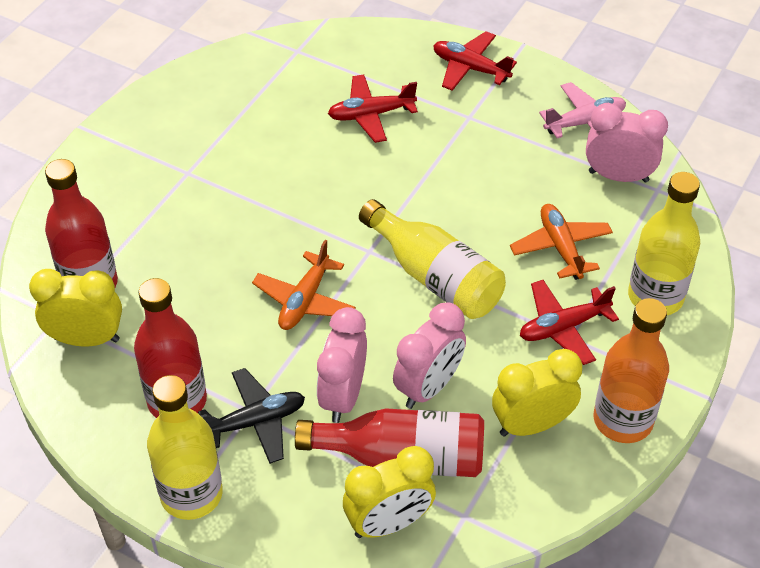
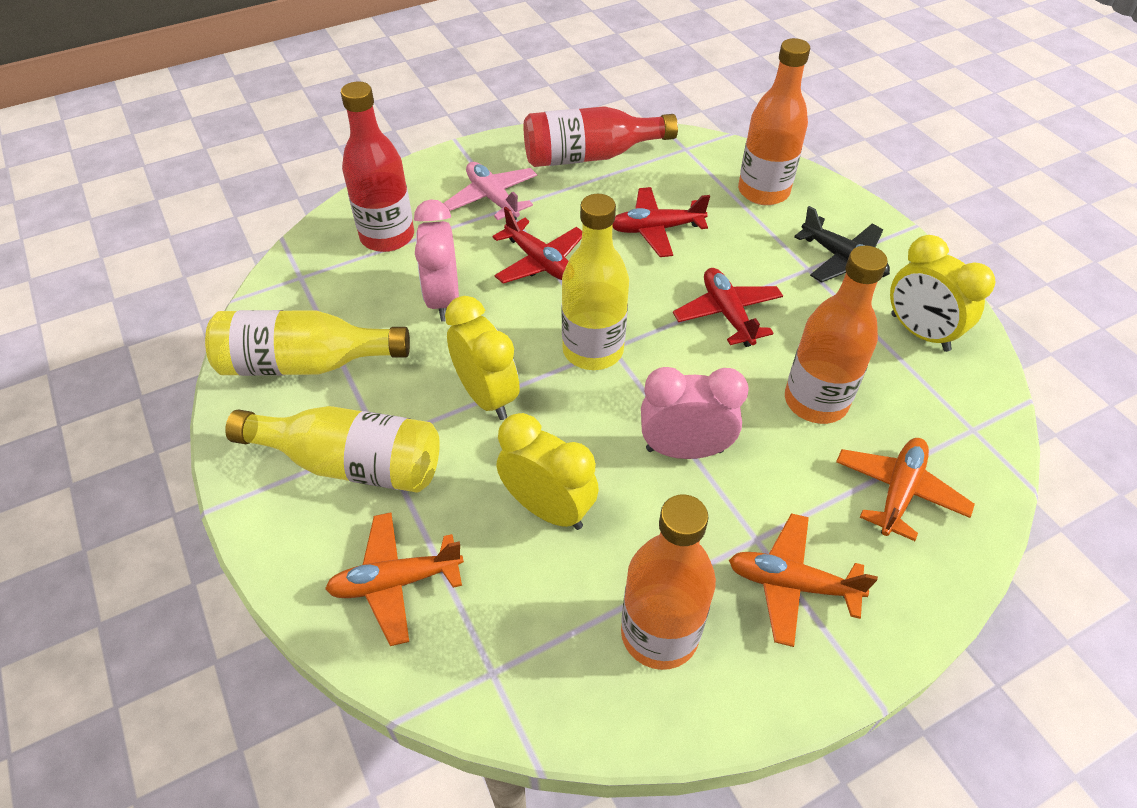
orange bottle: 1 -> 3
orange plane: 2 -> 3
pink clock: 3 -> 2
red bottle: 3 -> 2

